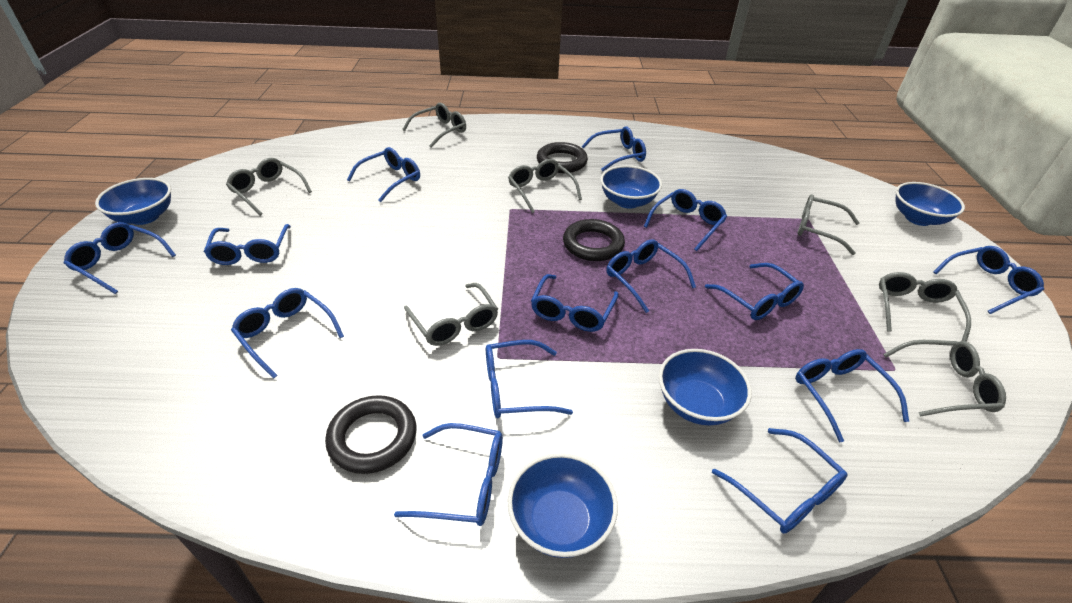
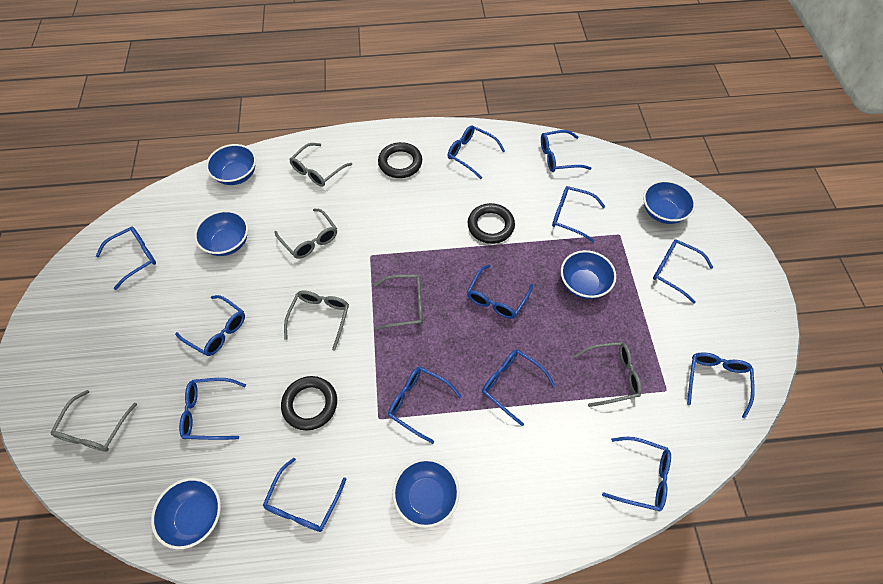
blue bowl: 5 -> 6
blue glasses: 14 -> 13
grey glasses: 7 -> 6

